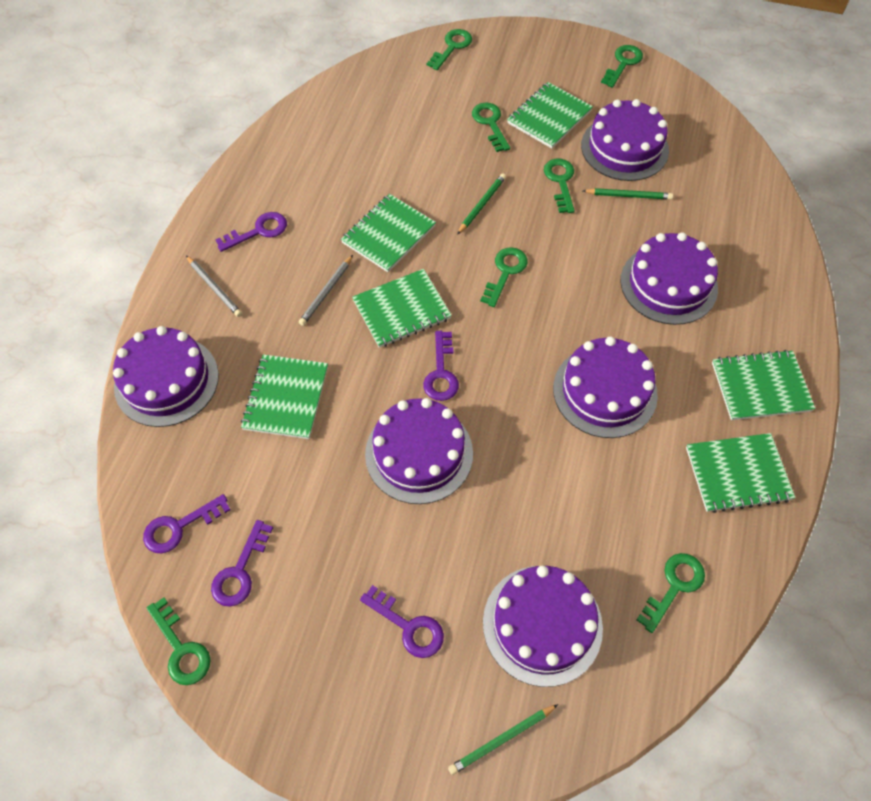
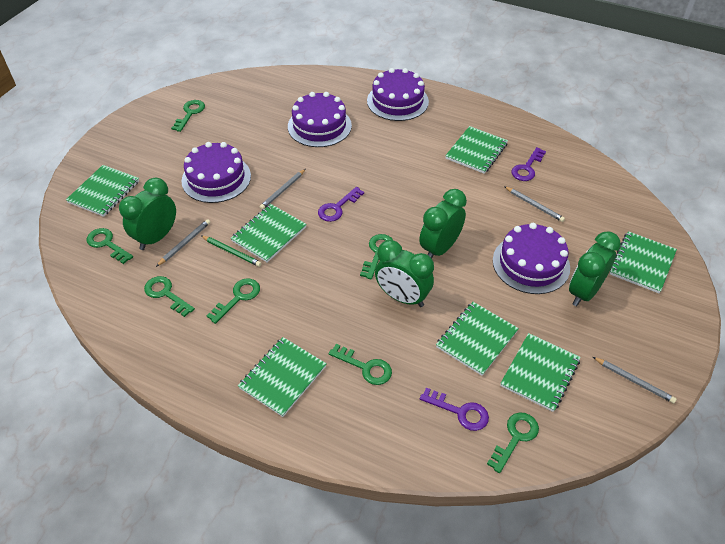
green clock: 0 -> 4
green notebook: 6 -> 7
green pencil: 3 -> 1
grey pencil: 2 -> 4
purple cake: 6 -> 4
purple key: 5 -> 3

